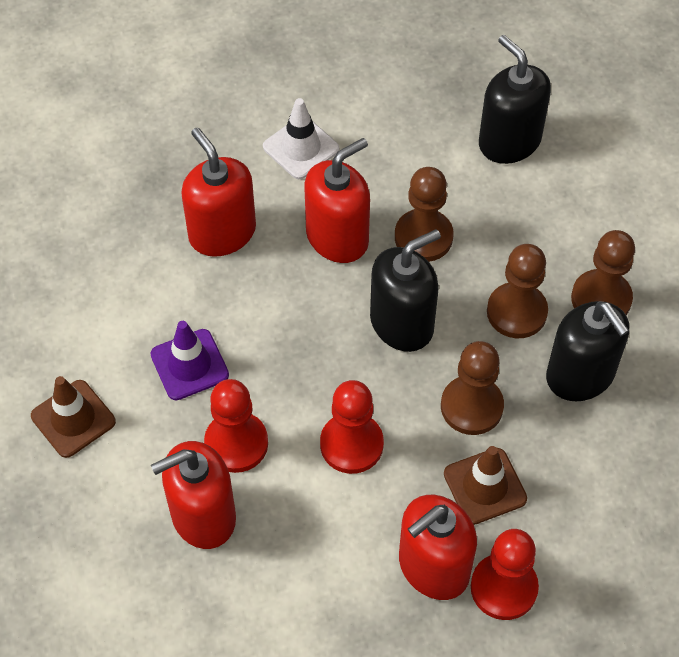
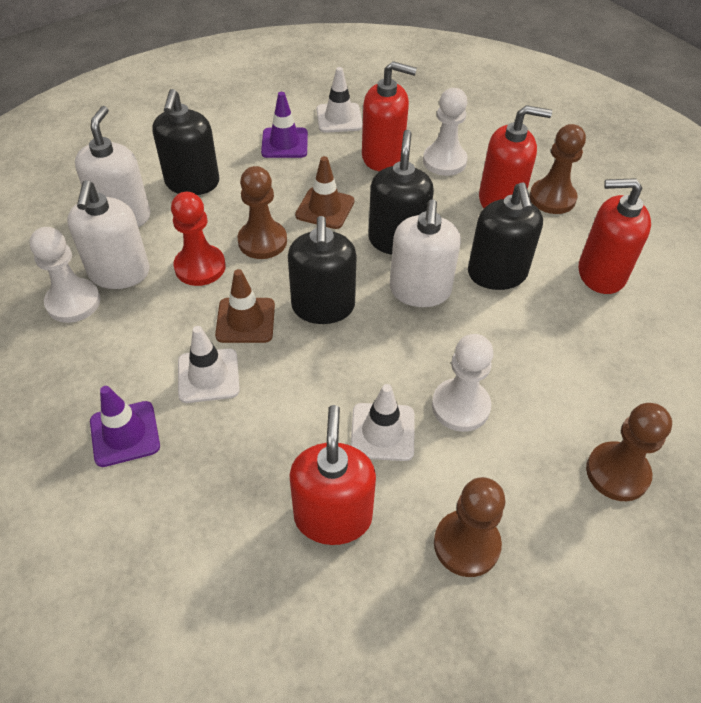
black soap dispenser: 3 -> 4
purple traffic cone: 1 -> 2
red pawn: 3 -> 1
white pawn: 0 -> 3
white soap dispenser: 0 -> 3
white traffic cone: 1 -> 3

